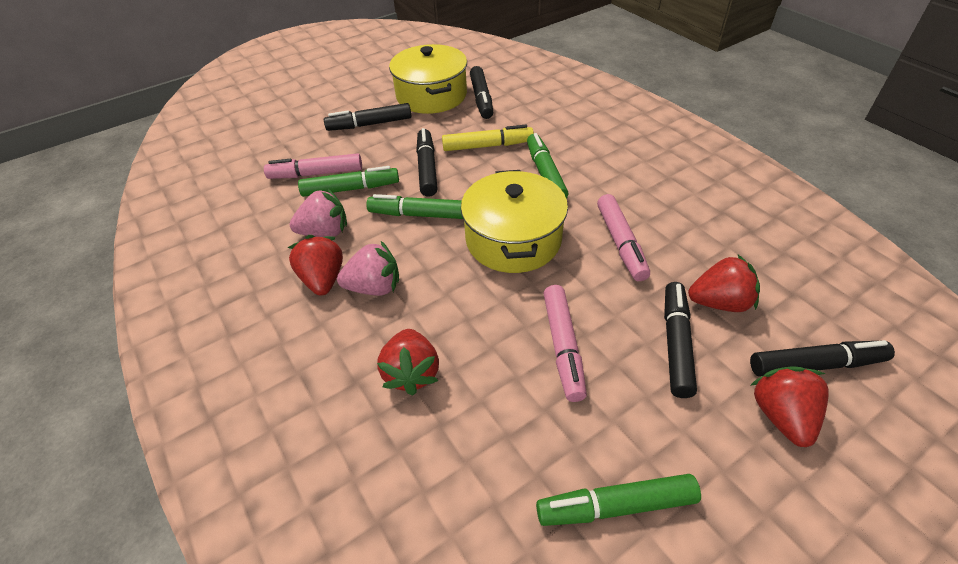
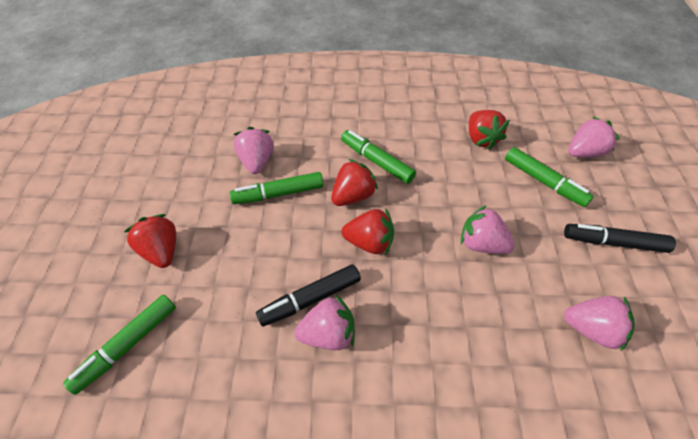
black marker: 5 -> 2
pink marker: 3 -> 0
pink strawberry: 2 -> 5
yellow marker: 1 -> 0
yellow pot: 2 -> 0

